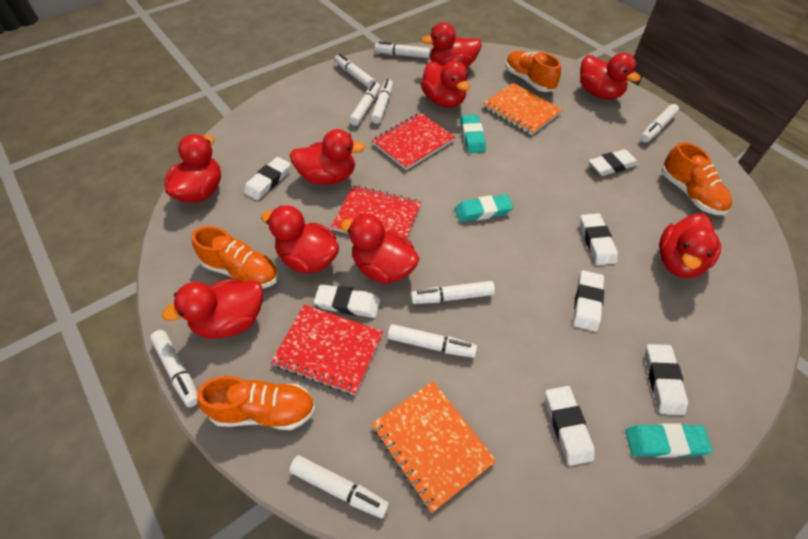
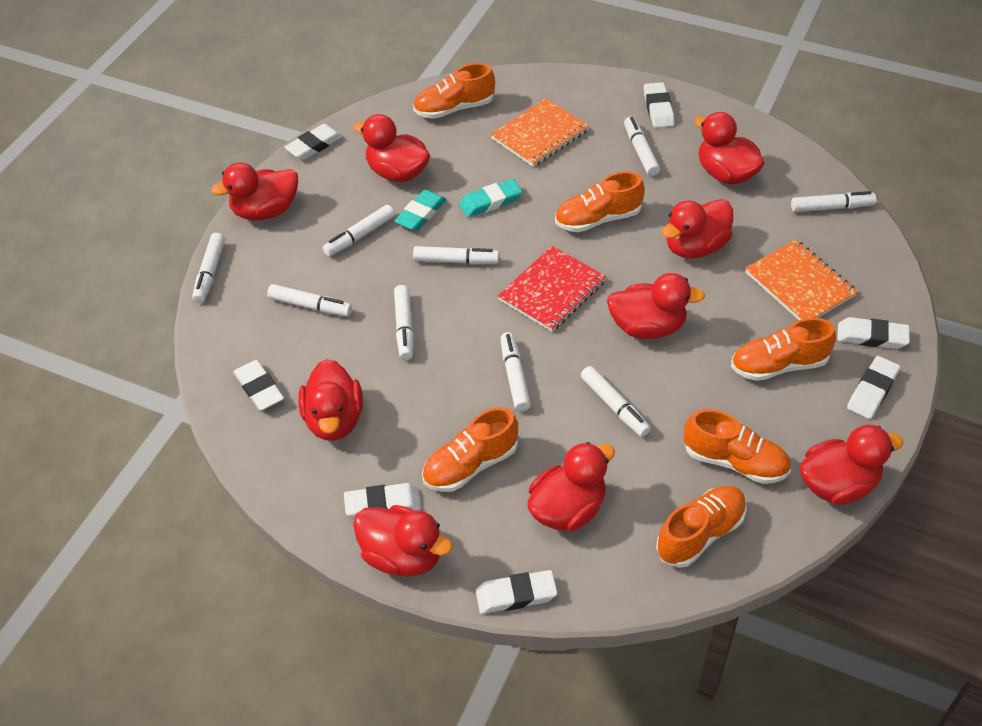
orange shoe: 4 -> 6
red notebook: 3 -> 1
turquoise eraser: 3 -> 2

